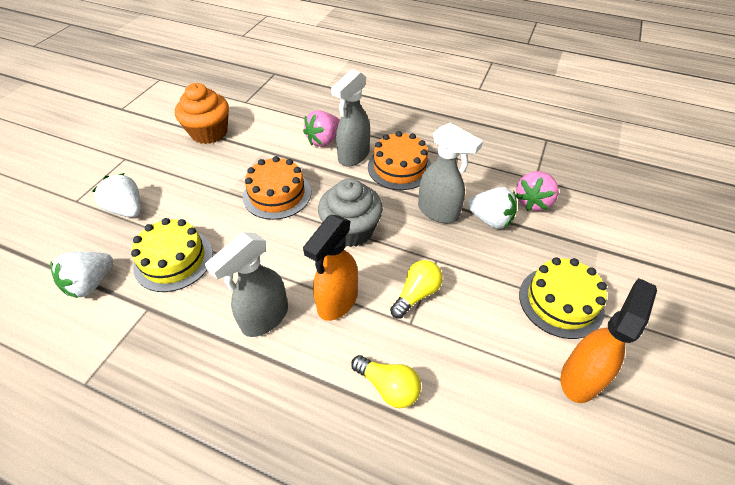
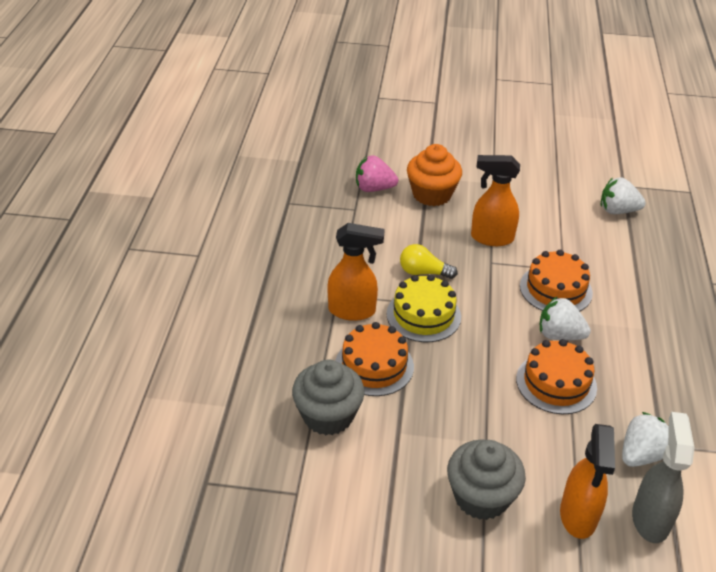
grey cupcake: 1 -> 2
grey spray bottle: 3 -> 1
orange cake: 2 -> 3
orange spray bottle: 2 -> 3
pink strawberry: 2 -> 1
yellow cake: 2 -> 1
yellow light bulb: 2 -> 1

